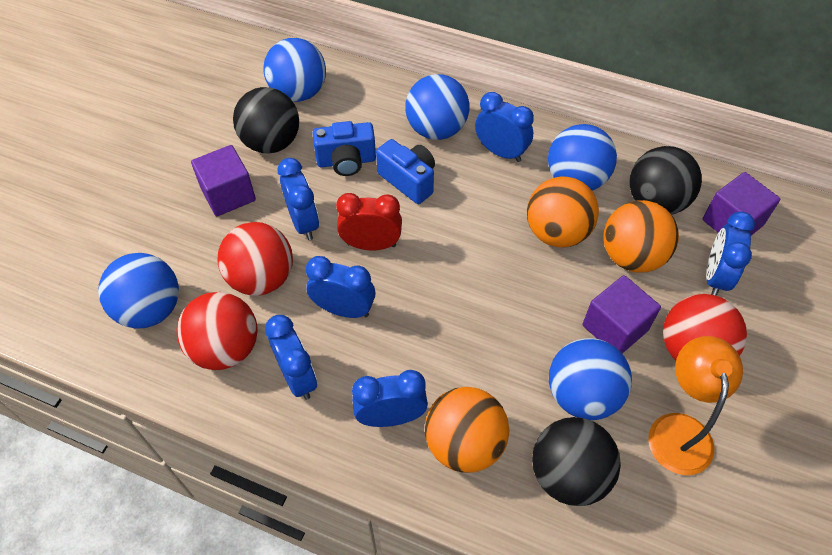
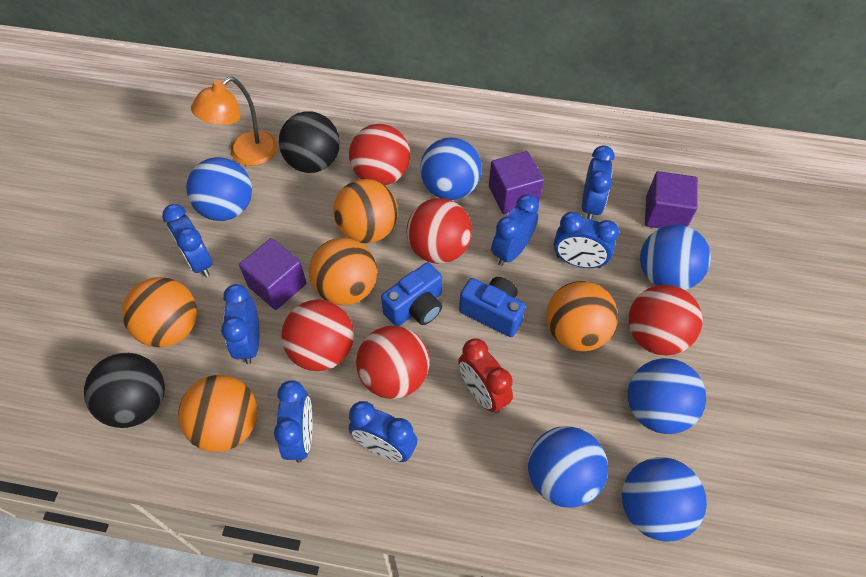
black ball: 3 -> 2
blue ball: 5 -> 6
blue clock: 6 -> 7
orange ball: 3 -> 5
red ball: 3 -> 5

